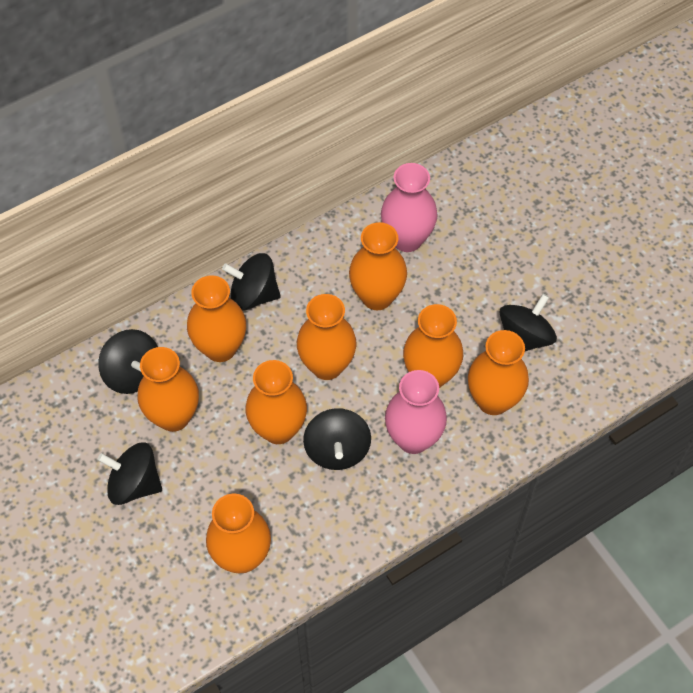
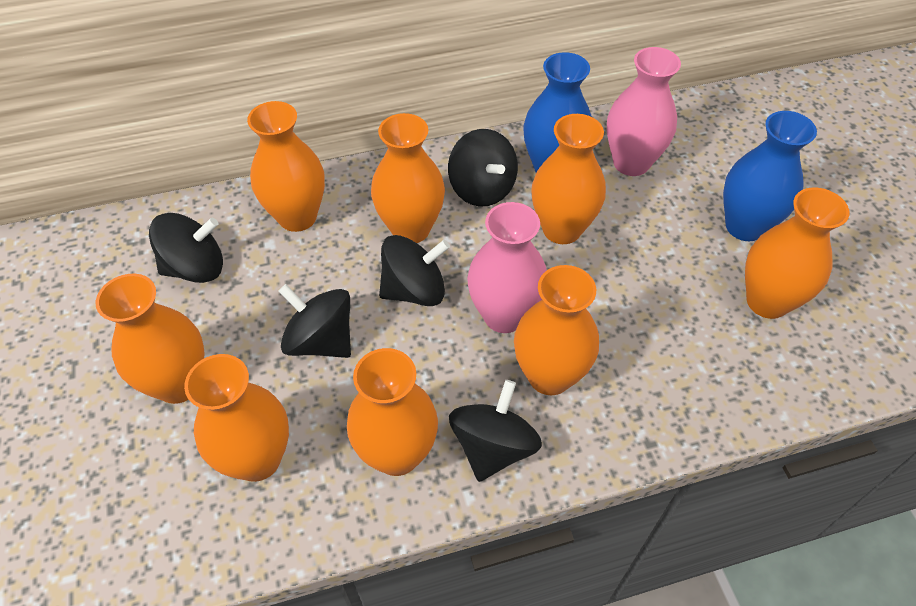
blue vase: 0 -> 2

